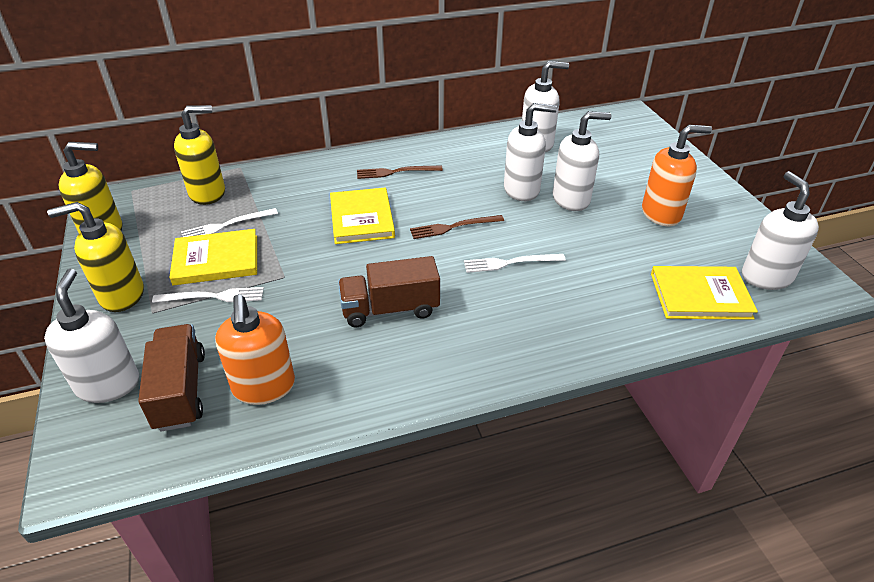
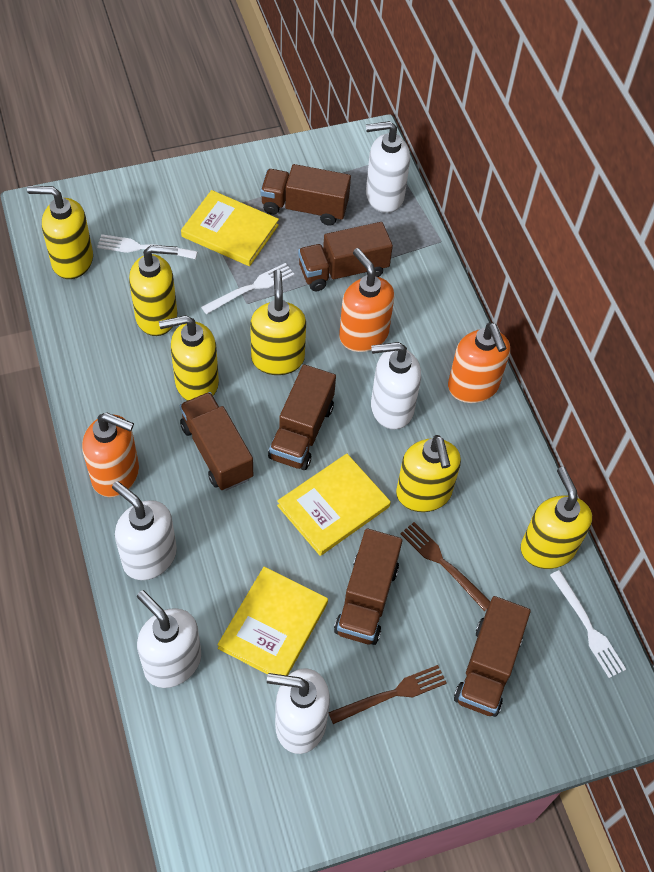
brown truck: 2 -> 6
orange soap dispenser: 2 -> 3
yellow soap dispenser: 3 -> 6

